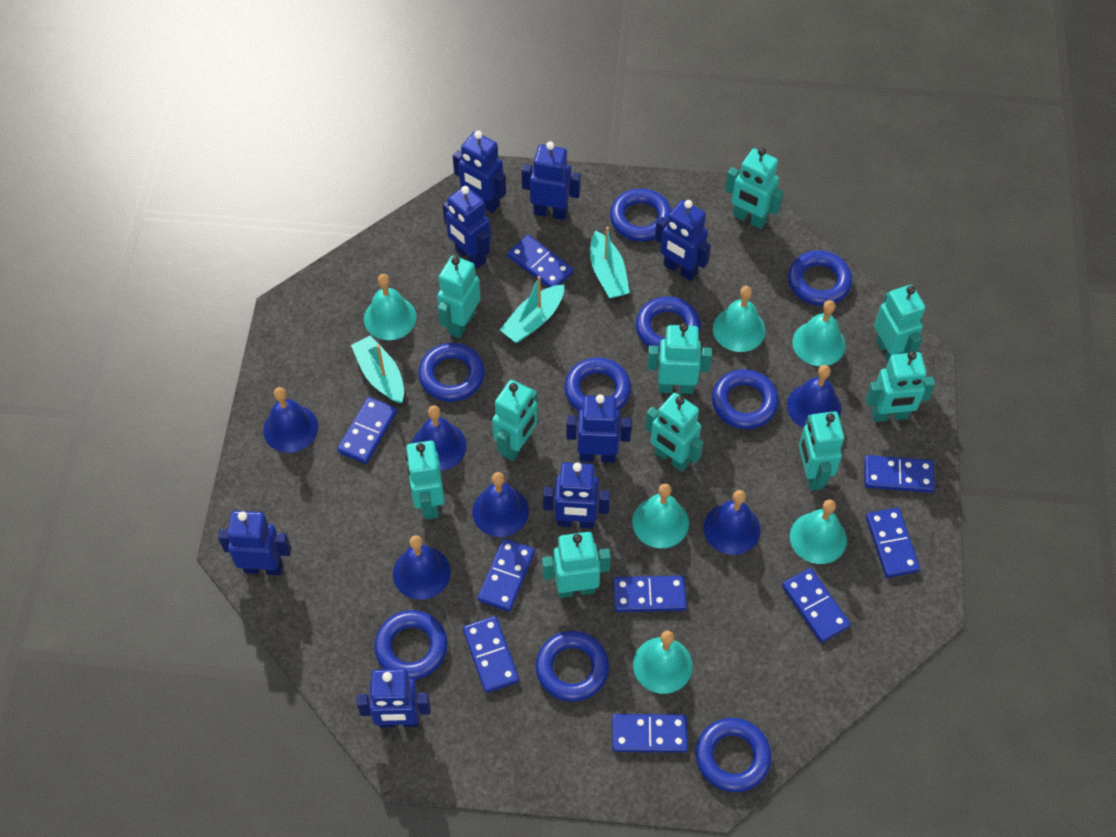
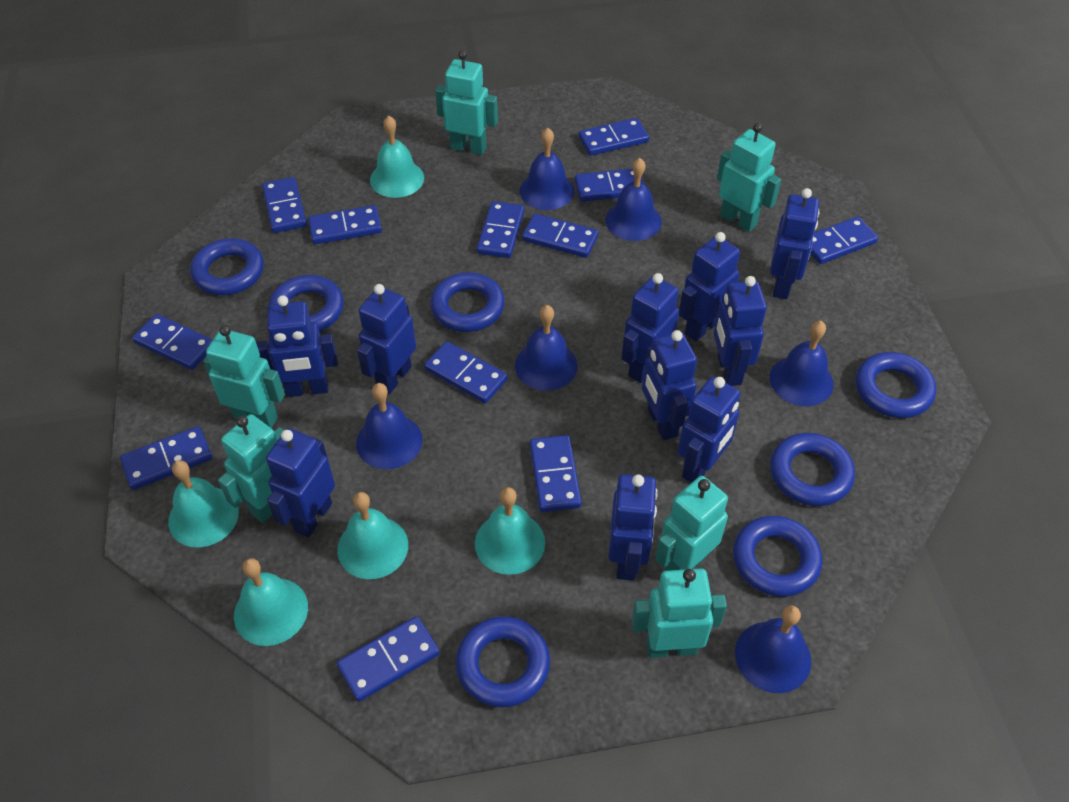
blue domino: 9 -> 12
blue ring: 9 -> 7
blue robot: 8 -> 10
turquoise bell: 6 -> 5
turquoise boat: 3 -> 0
turquoise robot: 10 -> 6

